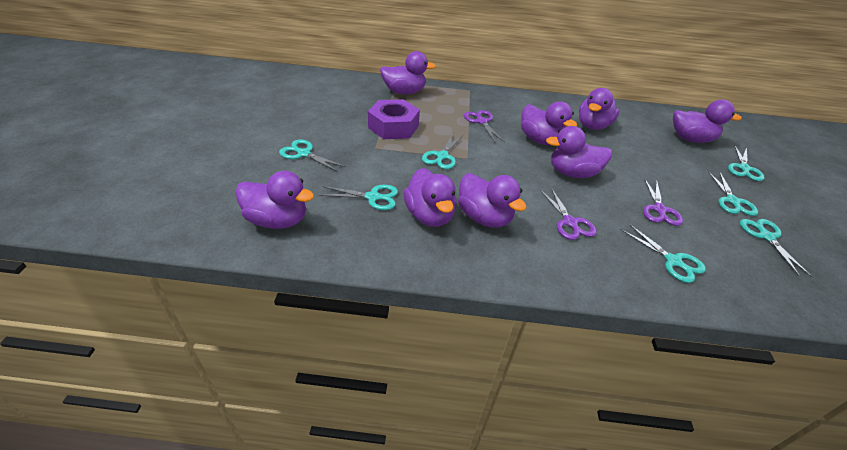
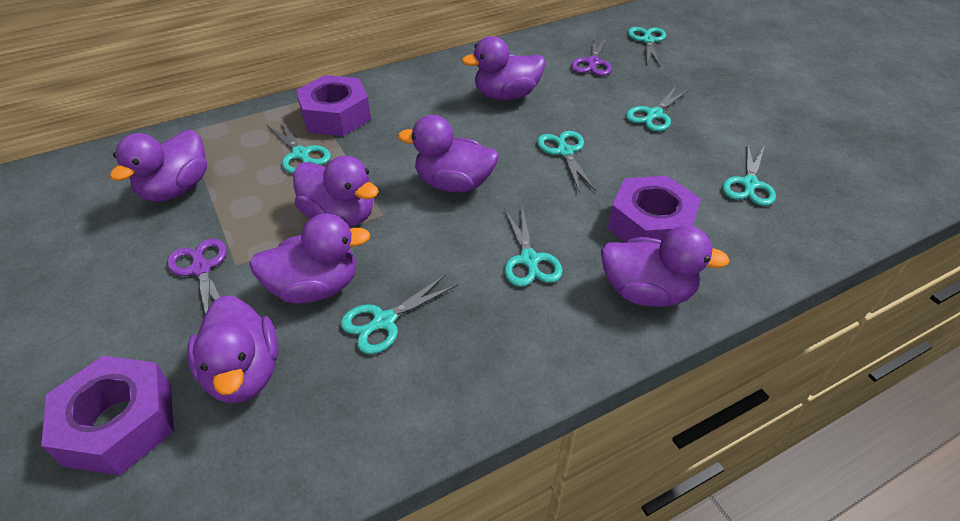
purple duck: 8 -> 7
purple nut: 1 -> 3
purple scissors: 3 -> 2

